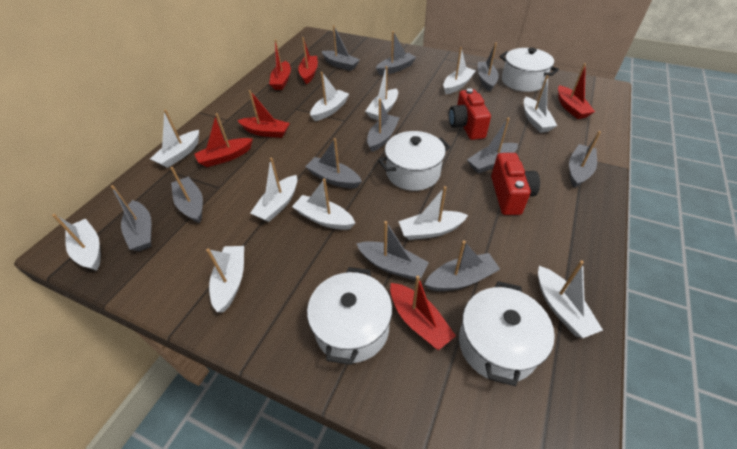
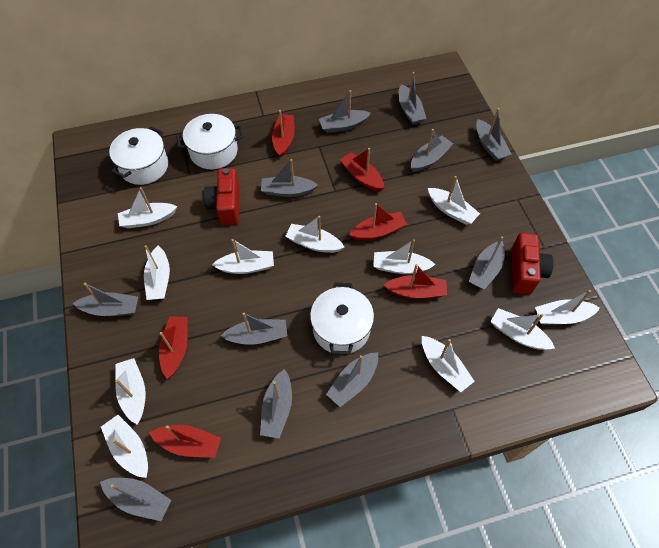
white pot: 4 -> 3

